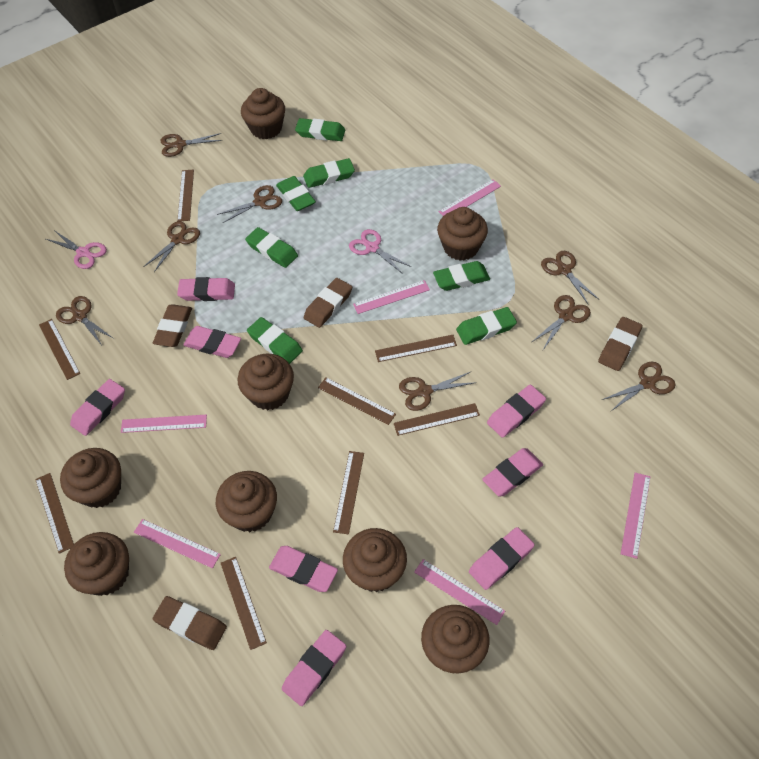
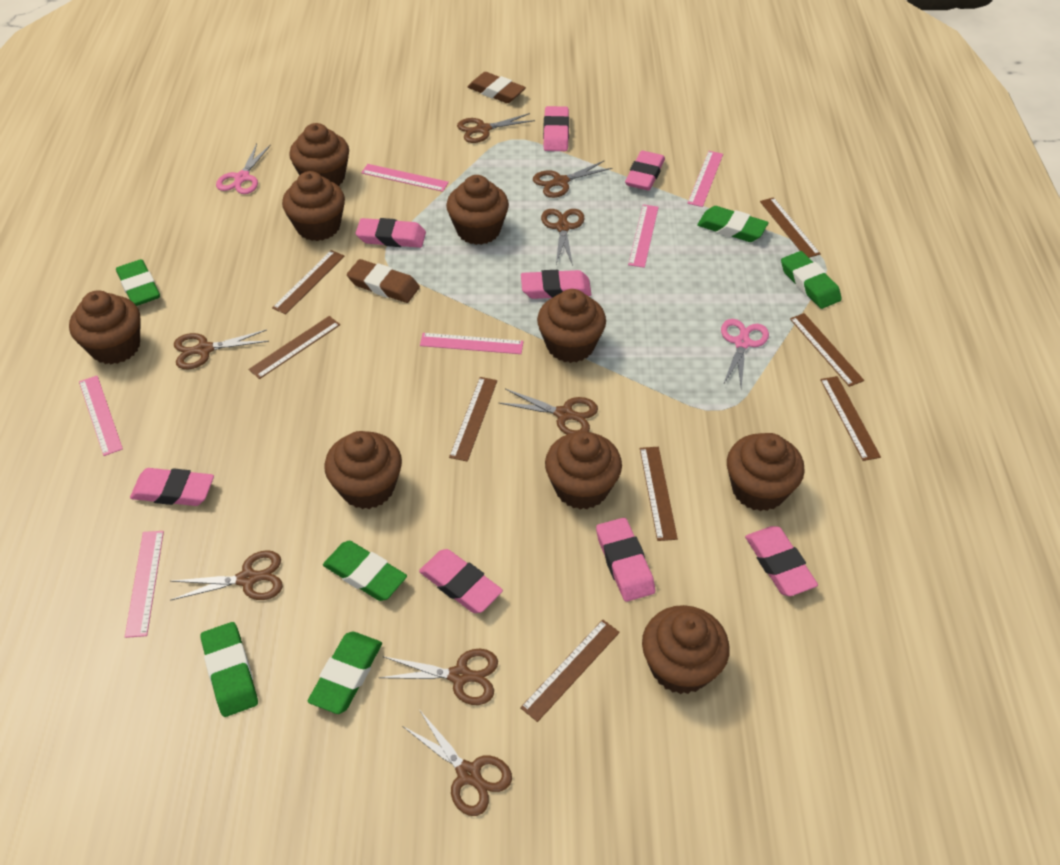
brown cupcake: 8 -> 9
brown eraser: 4 -> 2
green eraser: 7 -> 6

